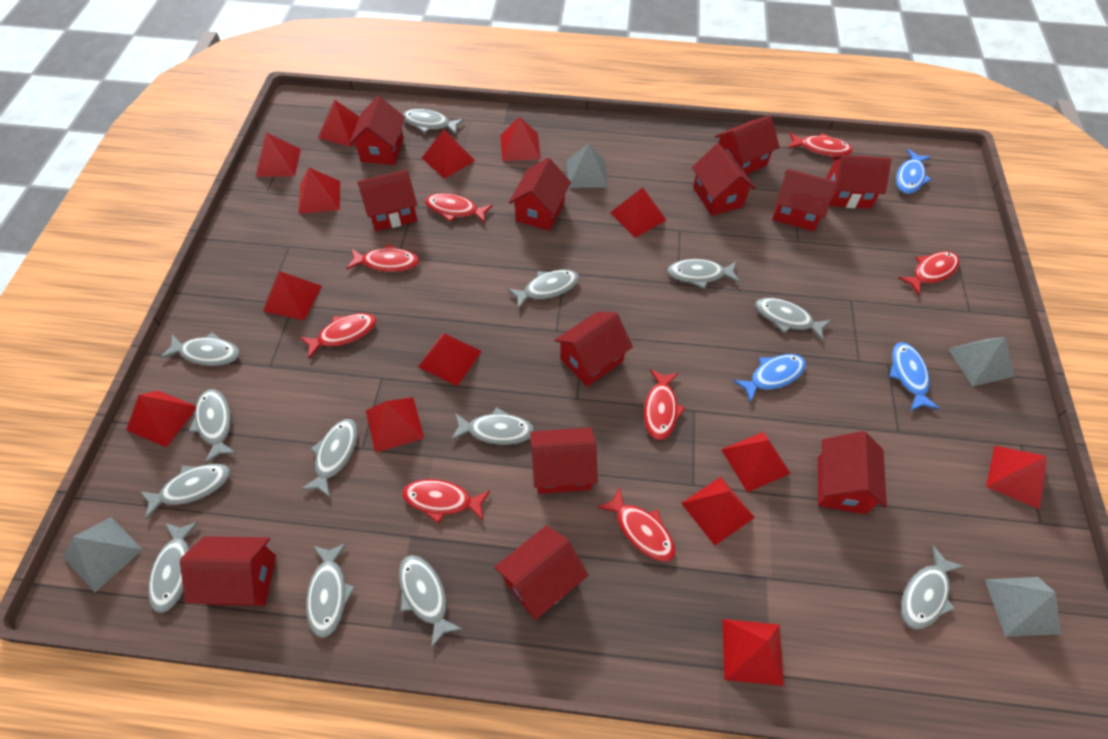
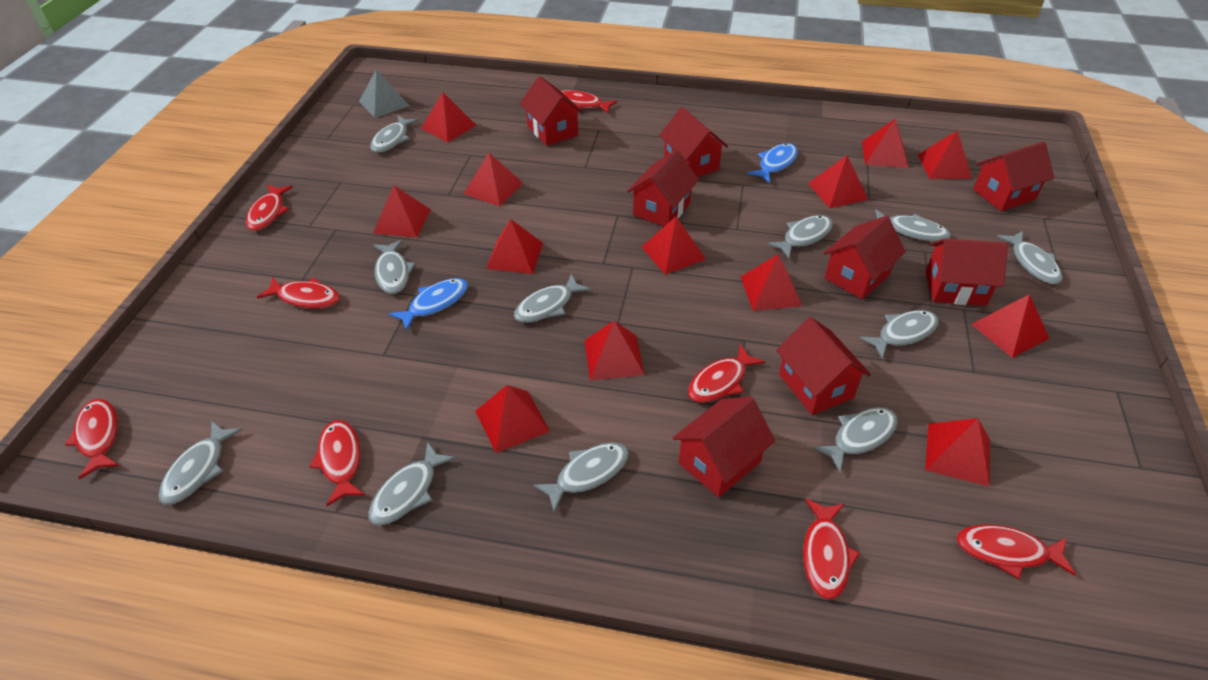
blue fish: 3 -> 2
grey fish: 13 -> 11
grey pyramid: 4 -> 1
red house: 12 -> 8
red pyramid: 14 -> 13

